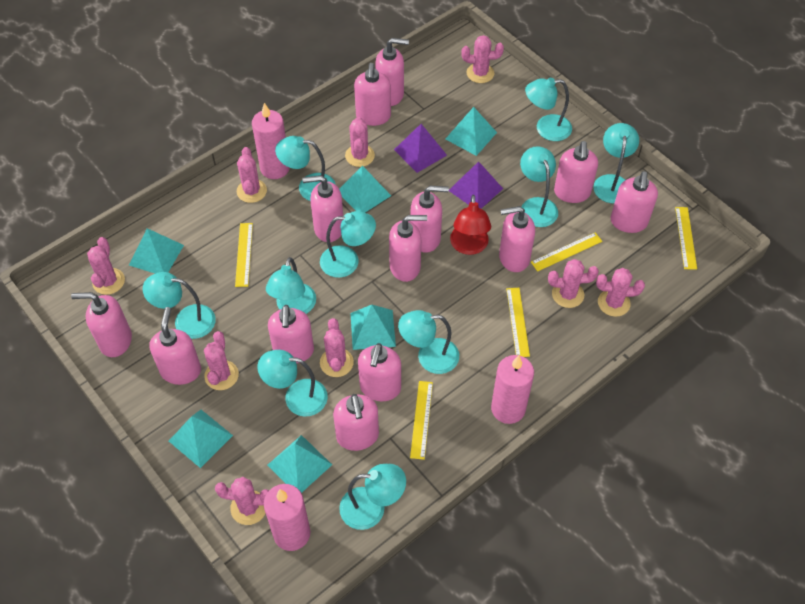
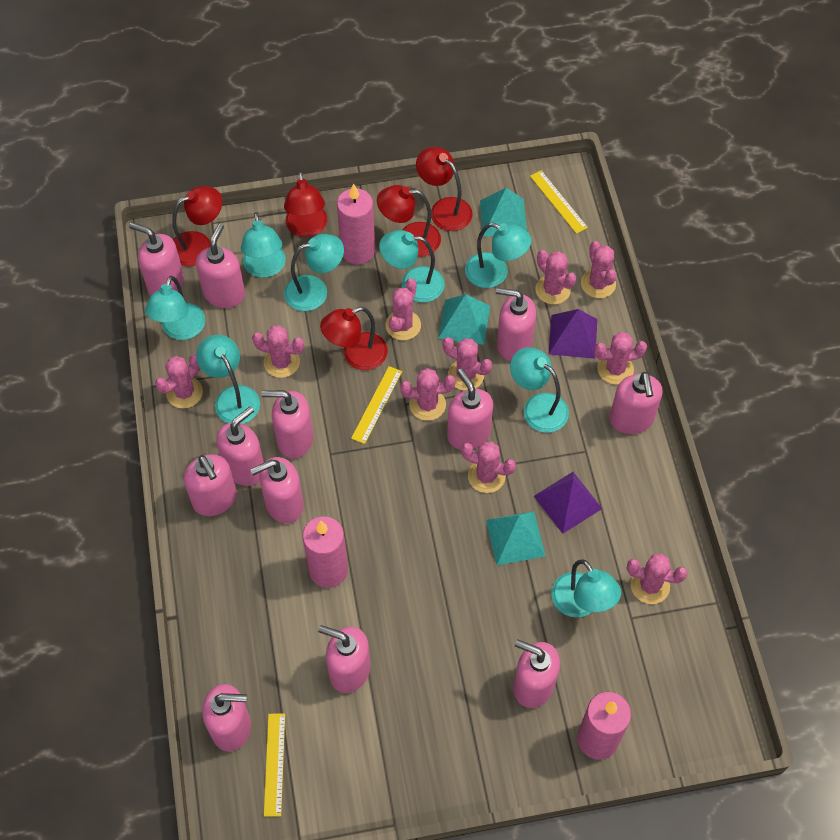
pink cactus: 9 -> 10
pink soap dispenser: 13 -> 12
red lamp: 1 -> 5
turquoise lamp: 10 -> 8
turquoise pyramid: 6 -> 3
yellow ruler: 5 -> 3

